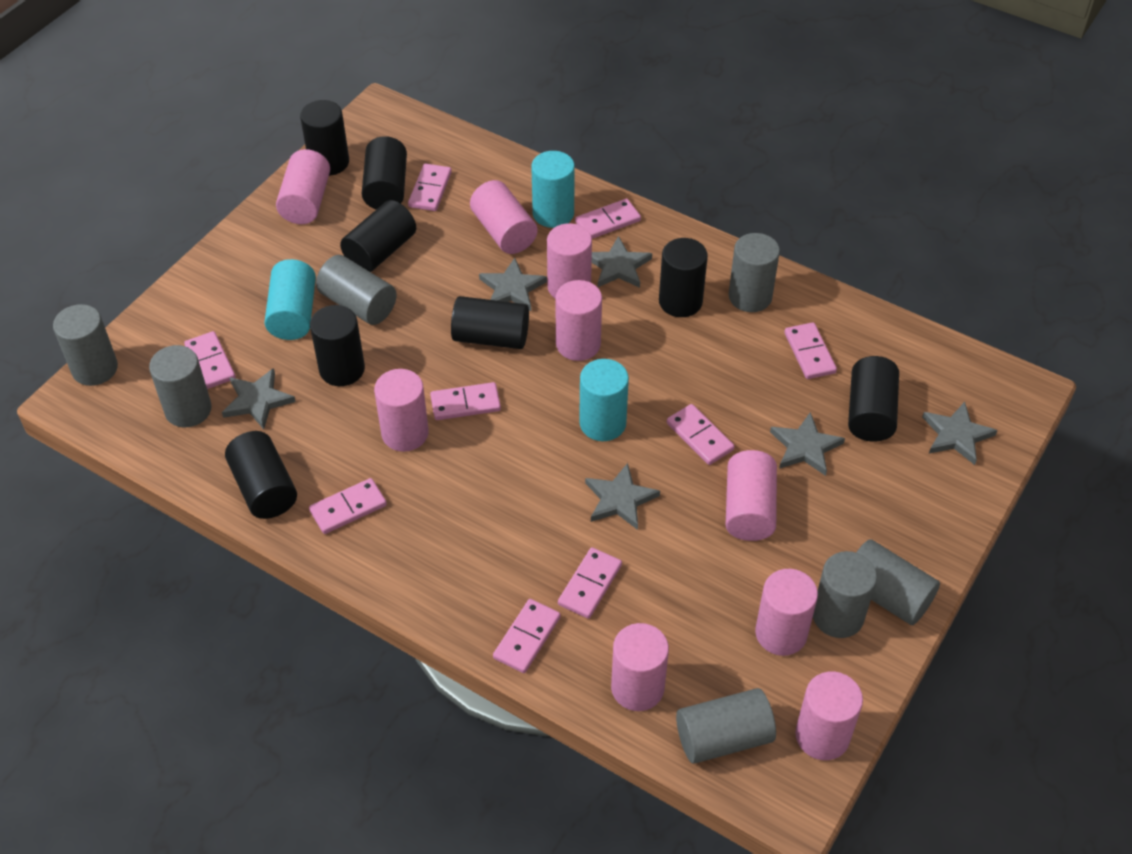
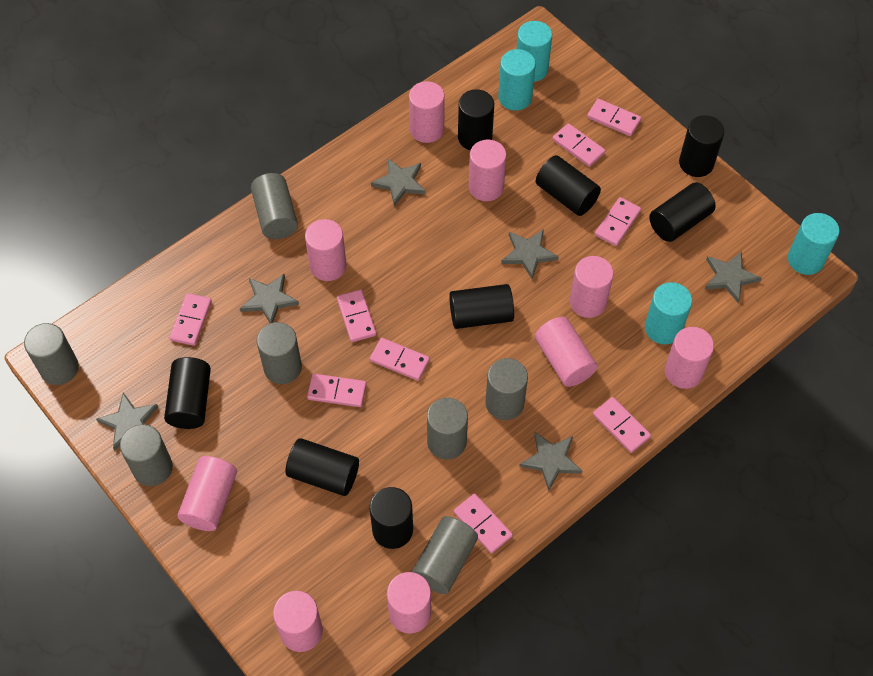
turquoise cylinder: 3 -> 4

